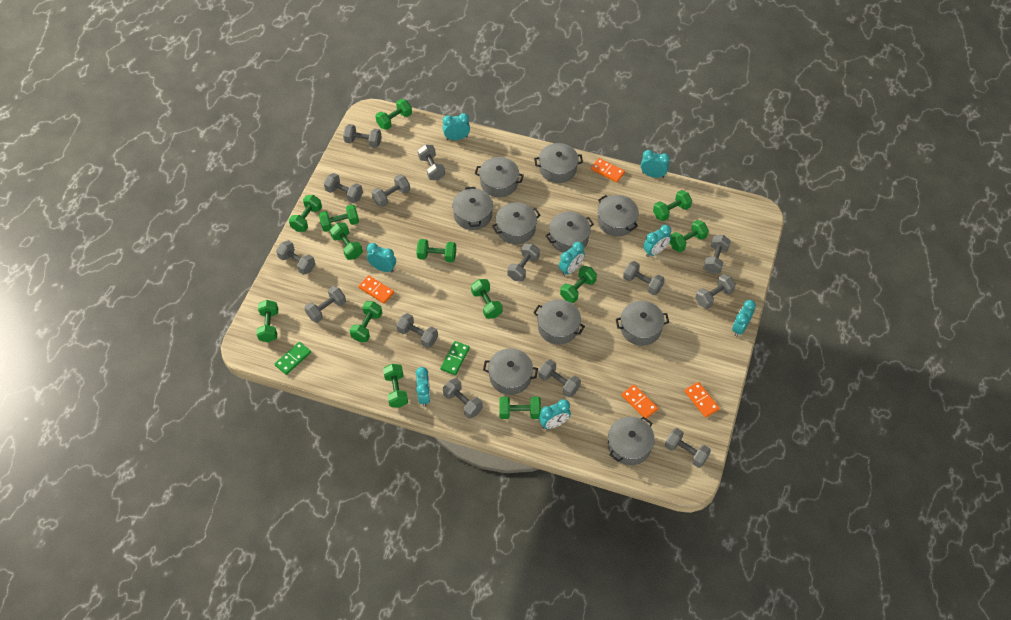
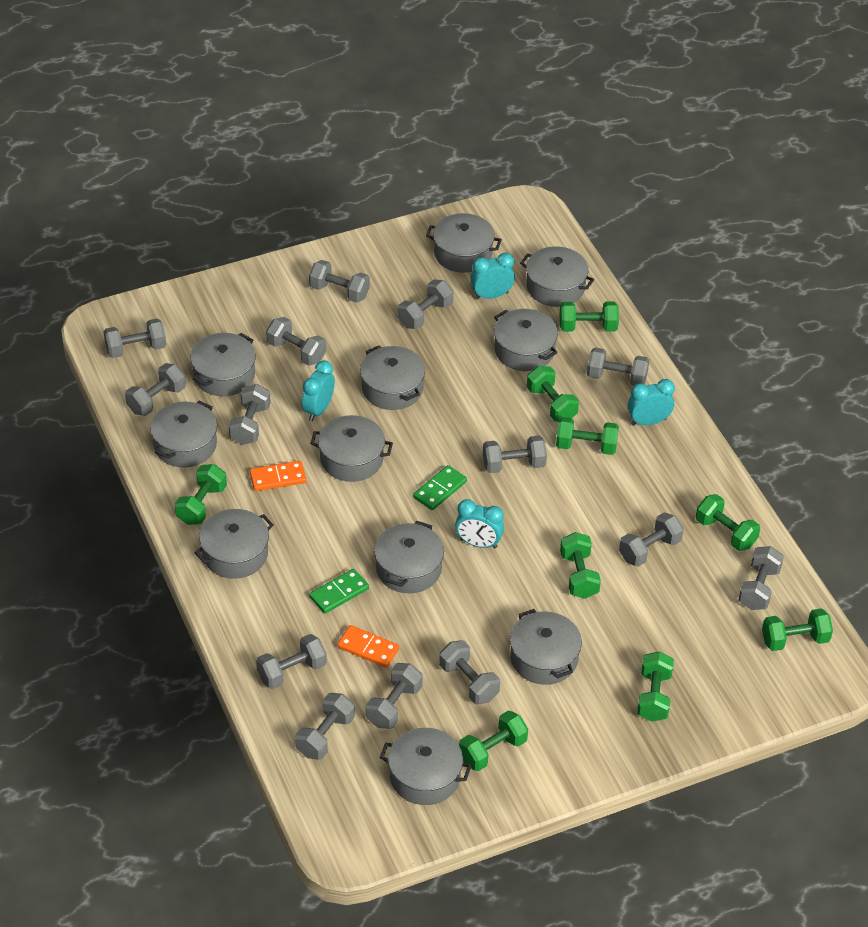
green dumbbell: 13 -> 9
grey pot: 10 -> 11
orange domino: 4 -> 2
turquoise clock: 8 -> 4

